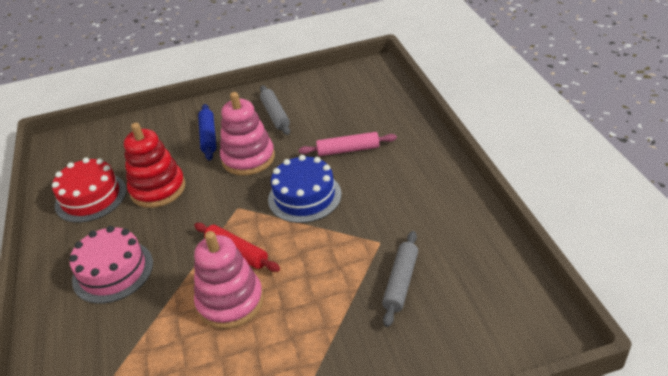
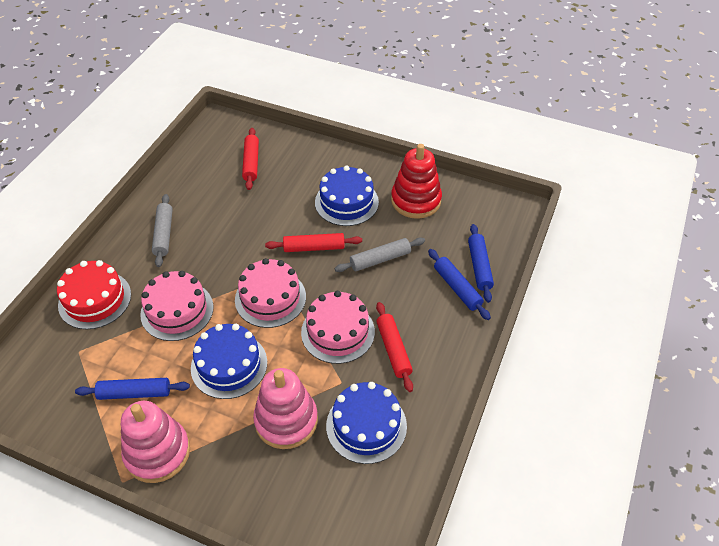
blue cake: 1 -> 3
blue rolling pin: 1 -> 3
pink cake: 1 -> 3
pink rolling pin: 1 -> 0
red rolling pin: 1 -> 3

